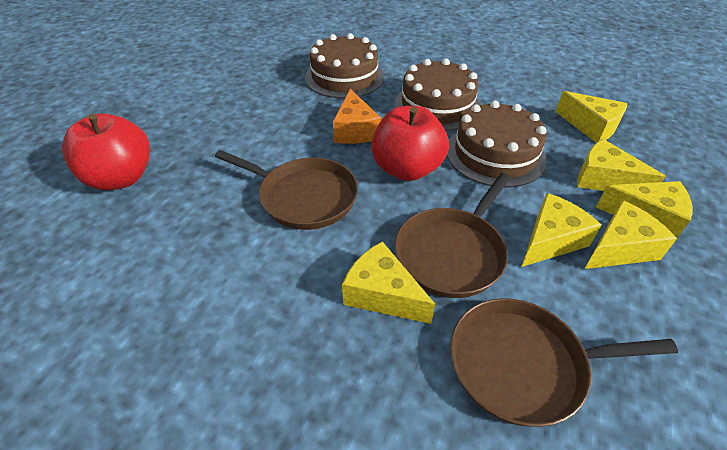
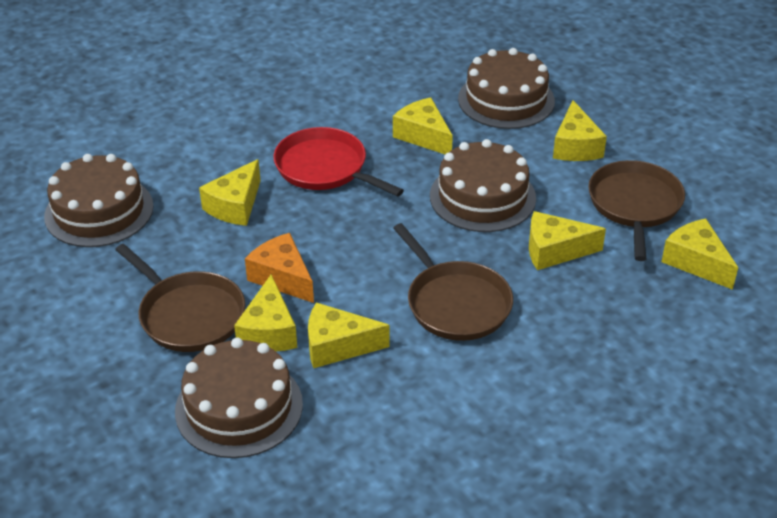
brown cake: 3 -> 4
red apple: 2 -> 0
red pan: 0 -> 1
yellow cheese: 6 -> 7

